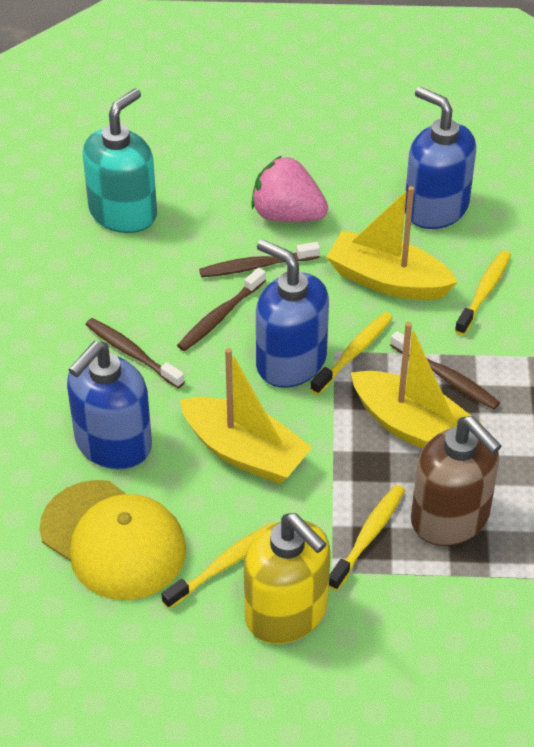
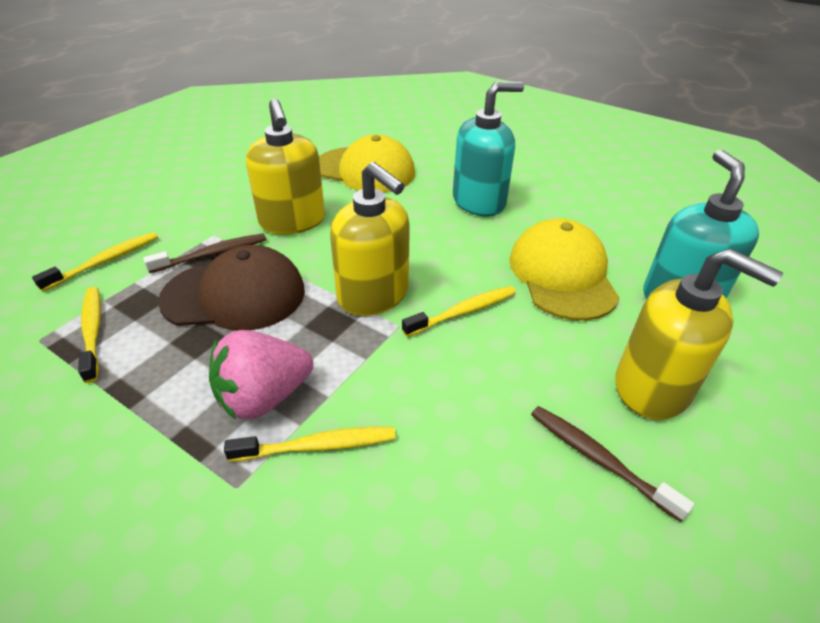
blue soap dispenser: 3 -> 0
brown cap: 0 -> 1
brown soap dispenser: 1 -> 0
brown toothbrush: 4 -> 2
turquoise soap dispenser: 1 -> 2
yellow boat: 3 -> 0
yellow cap: 1 -> 2
yellow soap dispenser: 1 -> 3

